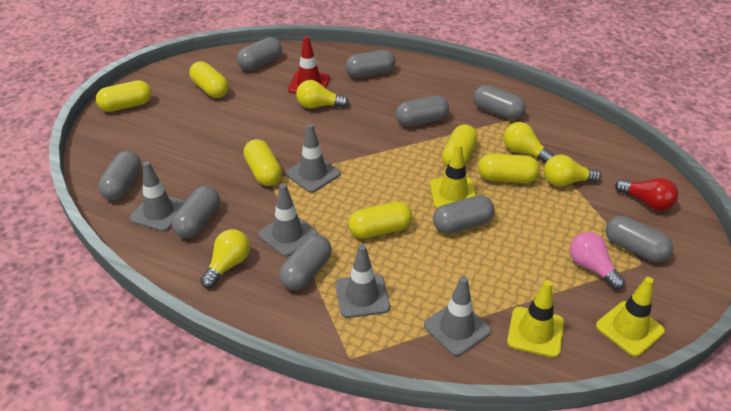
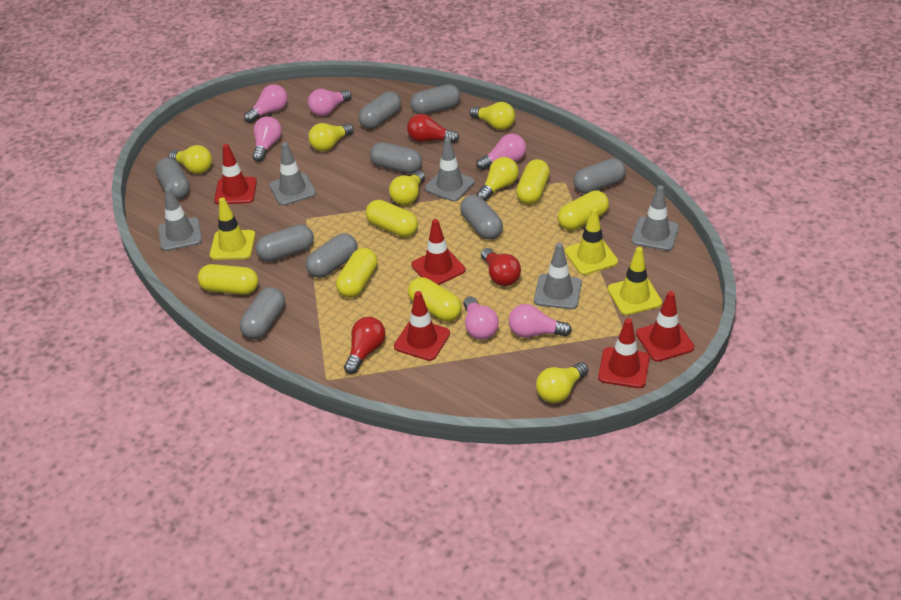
pink light bulb: 1 -> 6
red light bulb: 1 -> 3
red traffic cone: 1 -> 5
yellow light bulb: 4 -> 6

